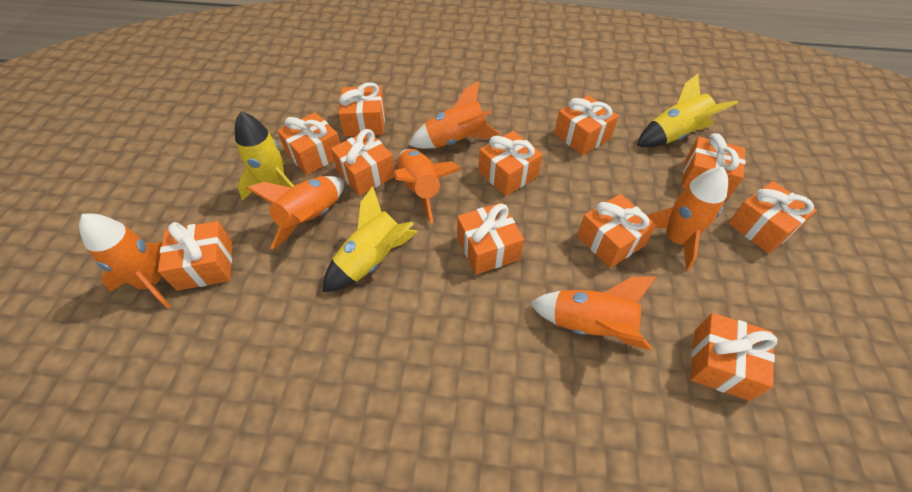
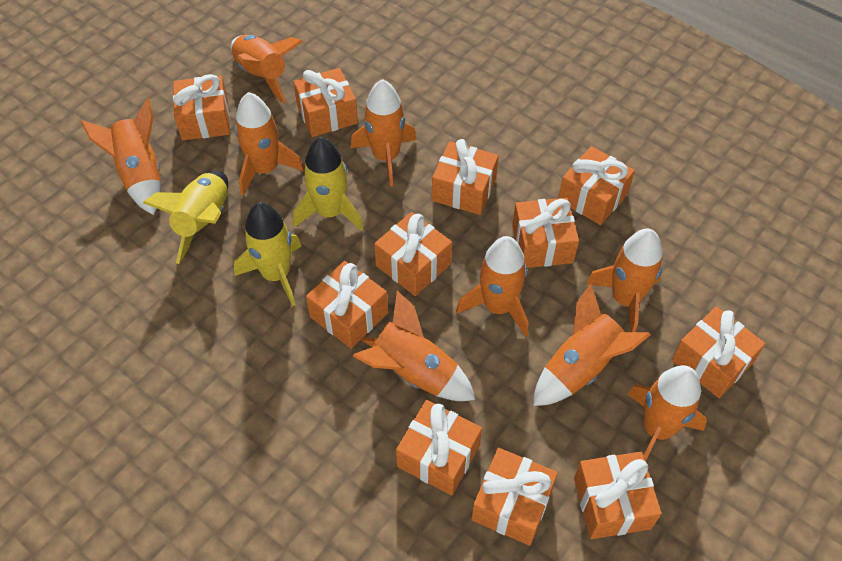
orange rocket: 6 -> 9

